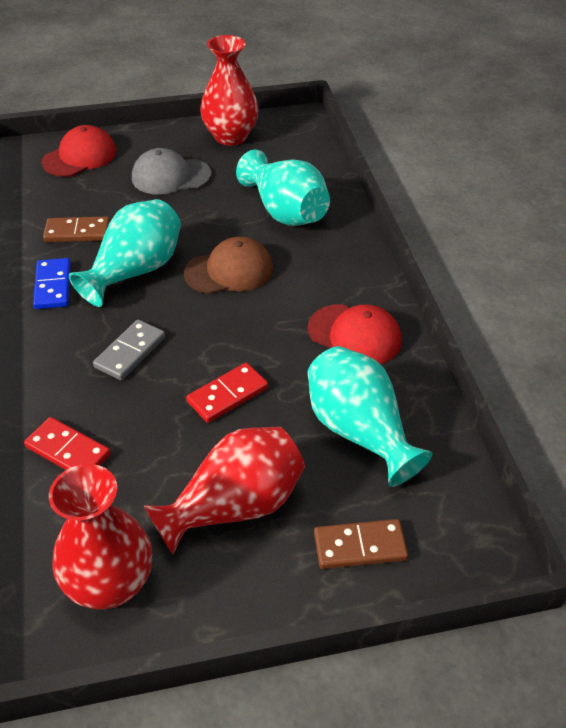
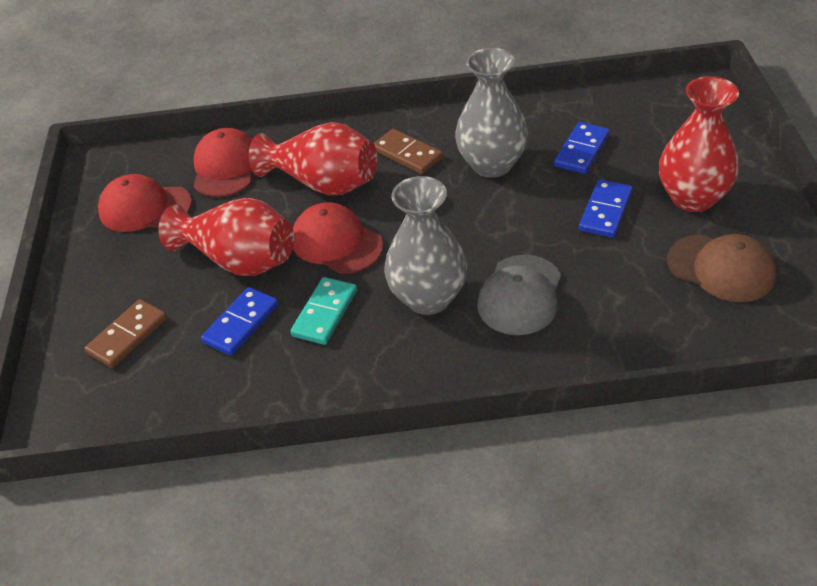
blue domino: 1 -> 3
grey domino: 1 -> 0
grey vase: 0 -> 2
red cap: 2 -> 3
red domino: 2 -> 0
turquoise domino: 0 -> 1
turquoise vase: 3 -> 0

